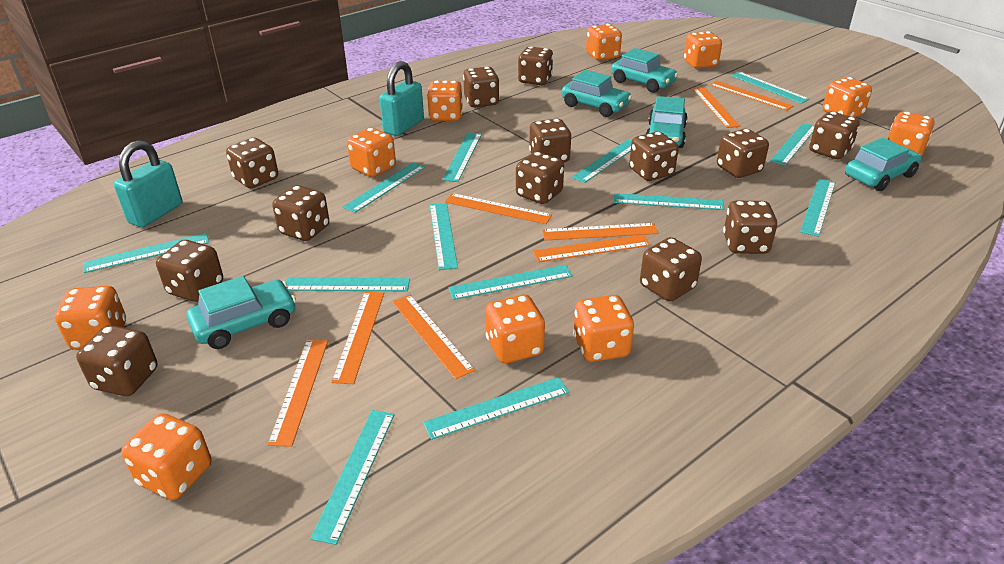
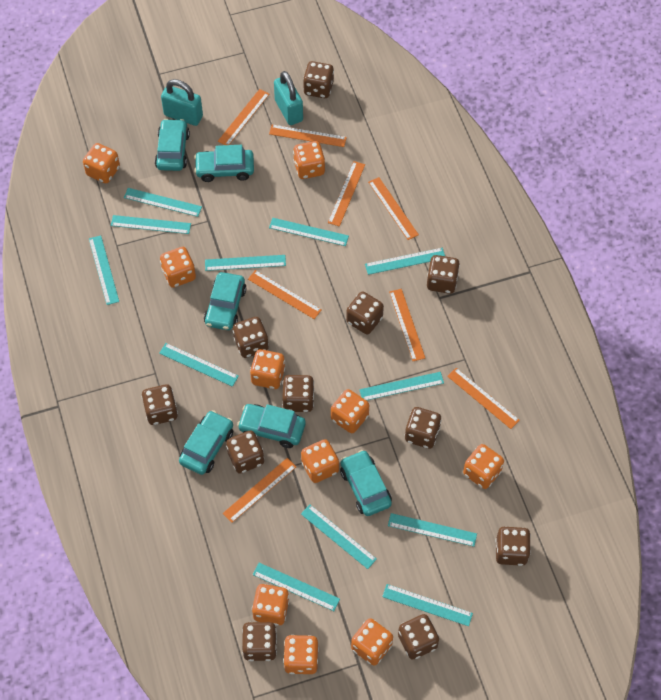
brown dice: 13 -> 11
turquoise car: 5 -> 6
turquoise ruler: 13 -> 12

